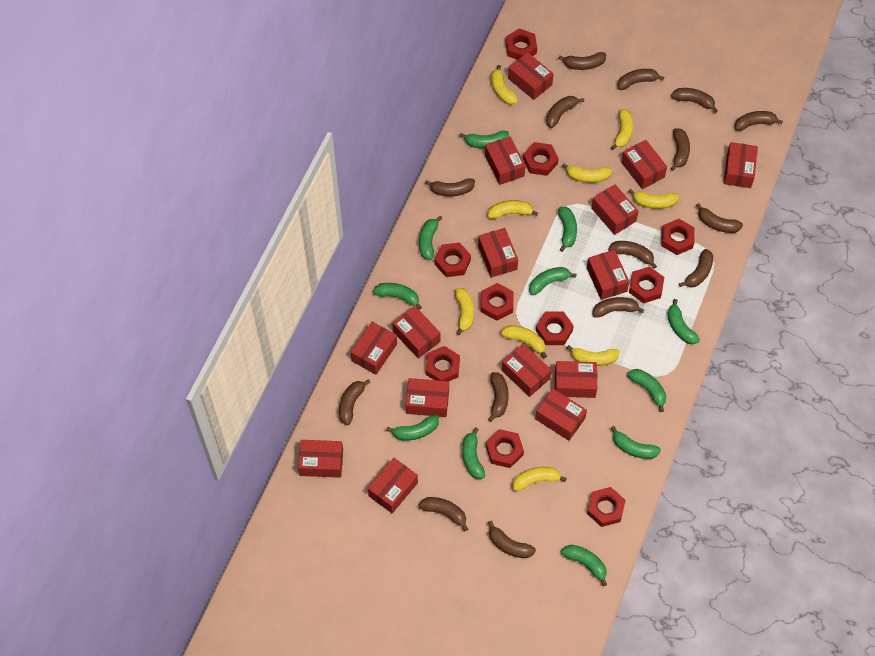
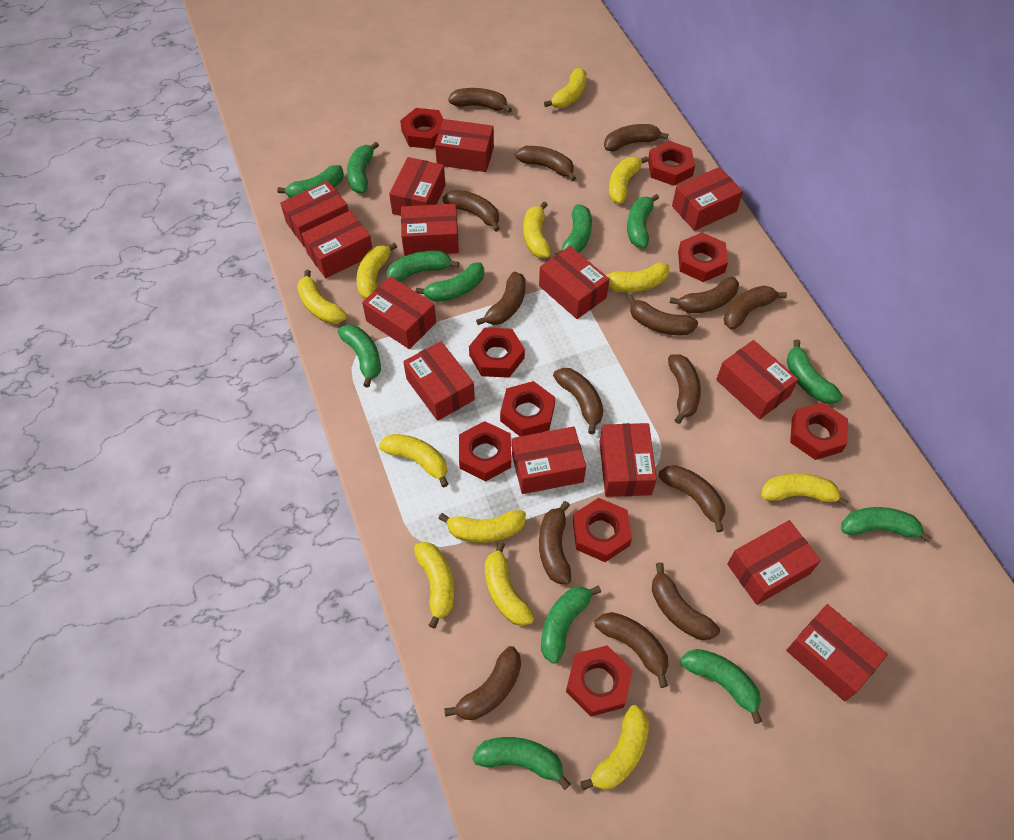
green banana: 11 -> 12
red box: 15 -> 14
red nut: 10 -> 9
yellow banana: 9 -> 12

